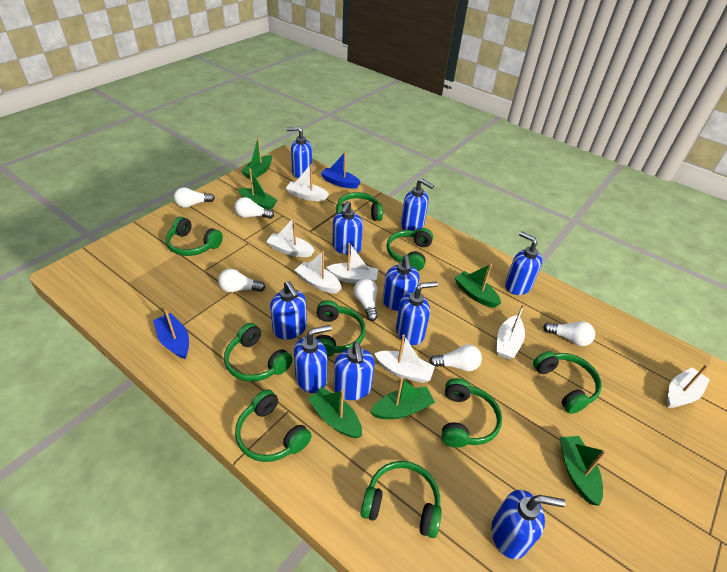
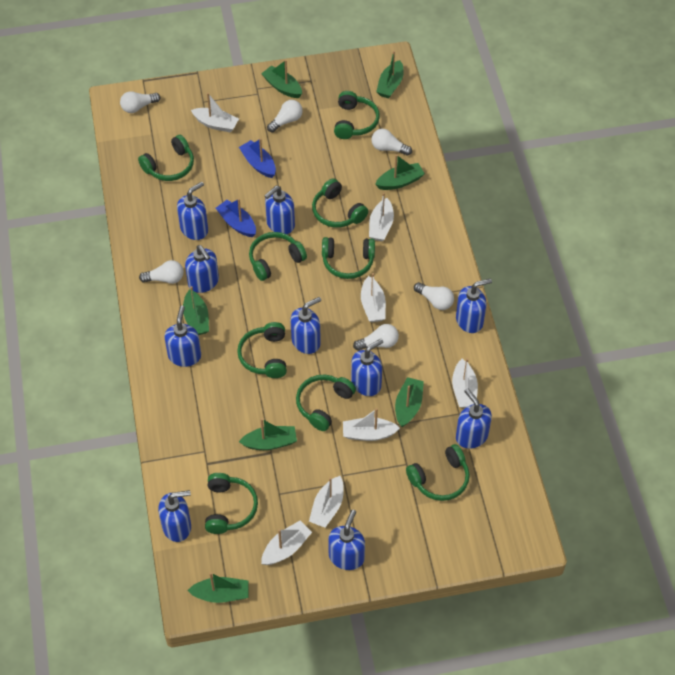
green boat: 6 -> 7

